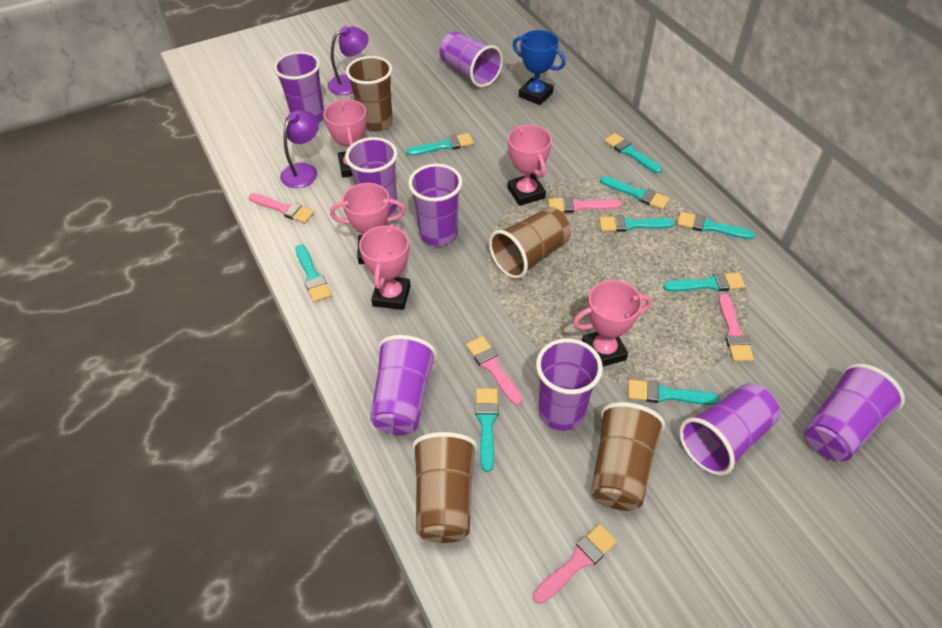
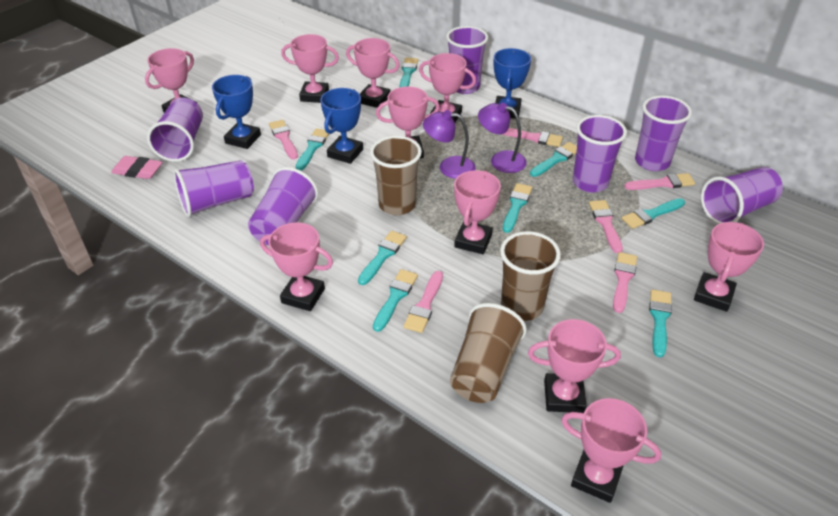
blue trophy: 1 -> 3
brown cup: 4 -> 3
pink brush: 5 -> 6
pink eraser: 0 -> 1
pink trophy: 5 -> 10
purple cup: 8 -> 7
turquoise brush: 9 -> 8

